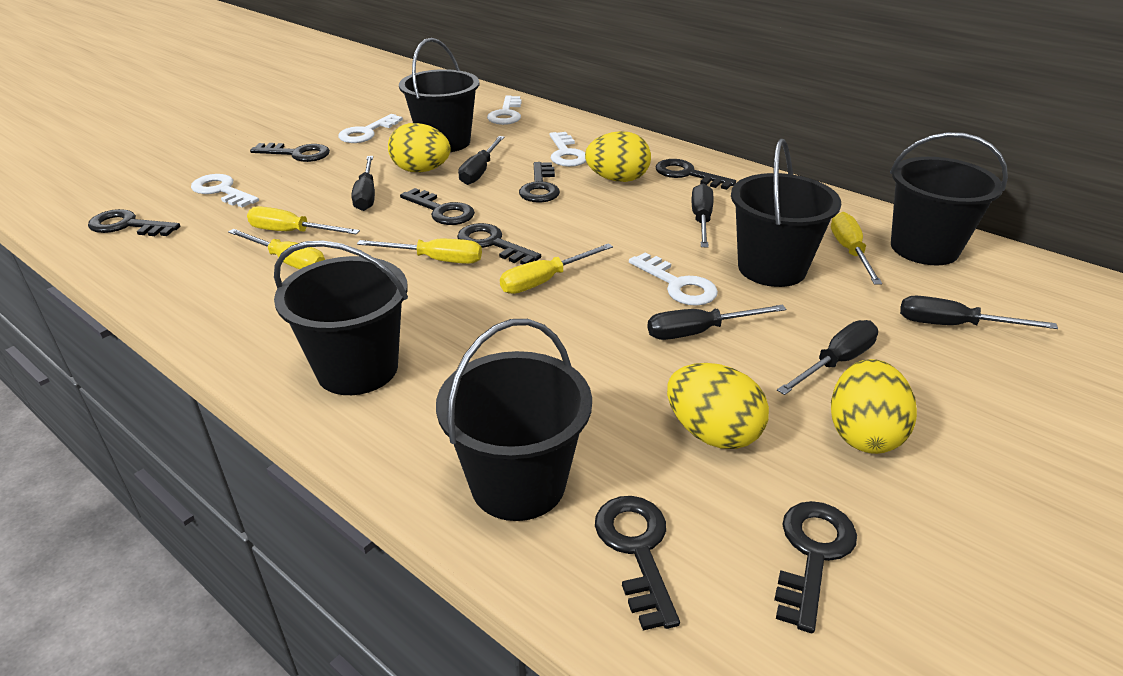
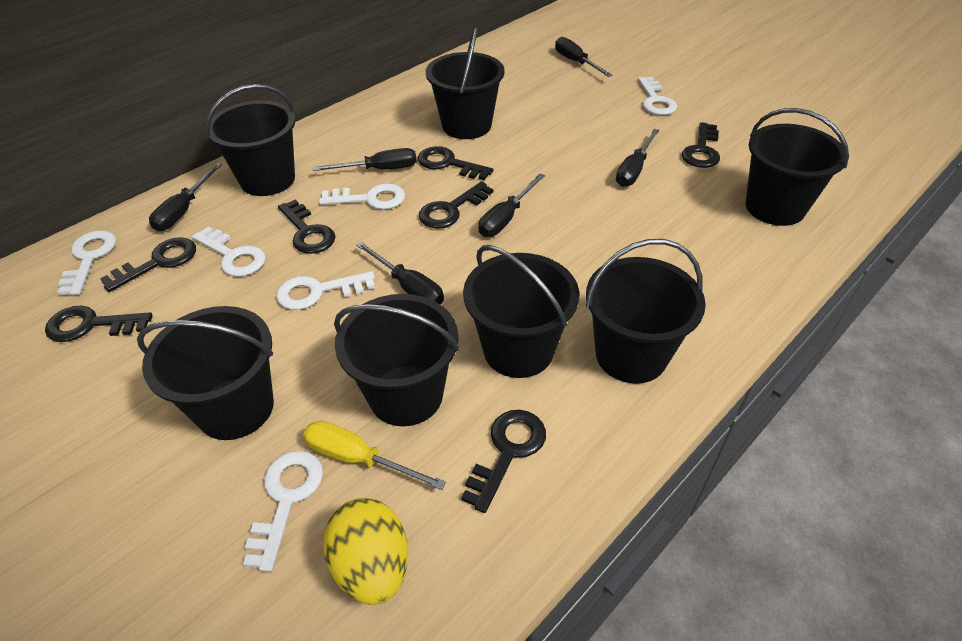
black bucket: 5 -> 7
black key: 8 -> 7
white key: 5 -> 6
yellow egg: 4 -> 1
yellow screwdriver: 5 -> 1

